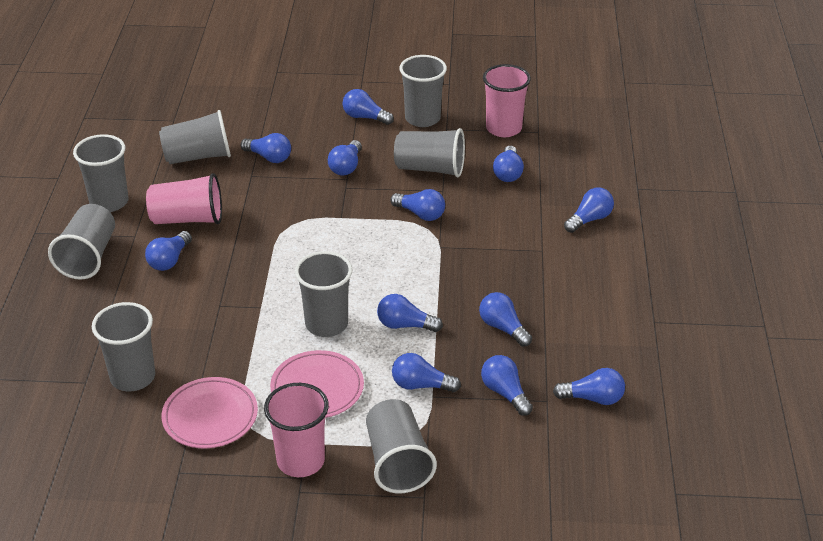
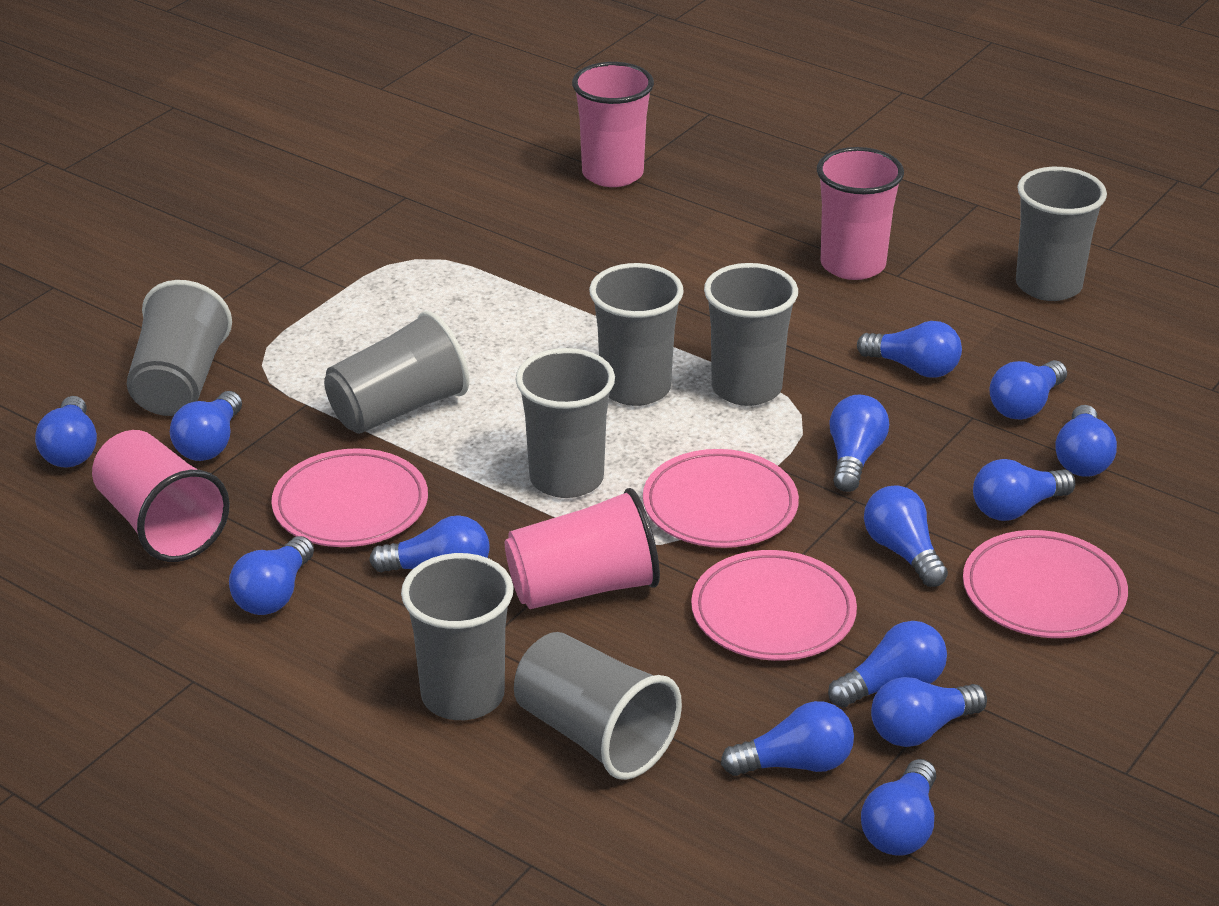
blue light bulb: 12 -> 14
pink cup: 3 -> 4
pink plate: 2 -> 4

